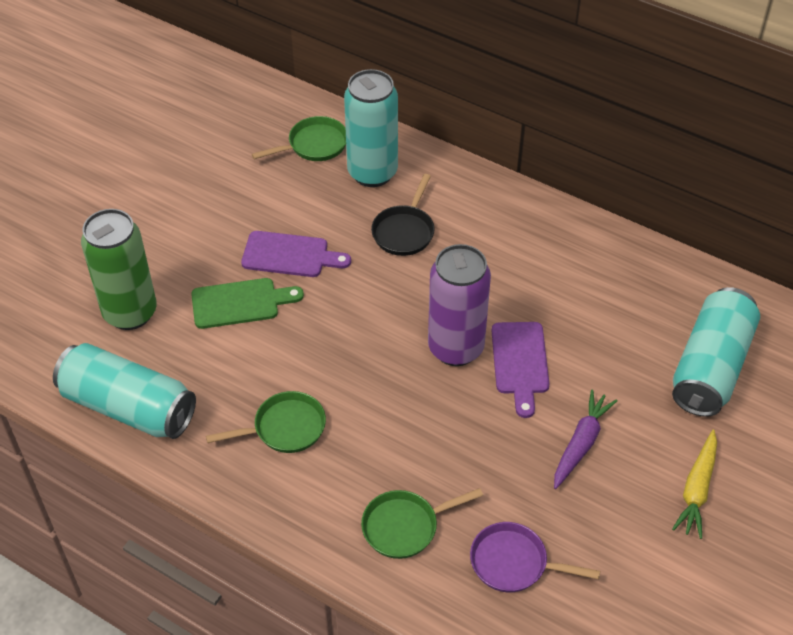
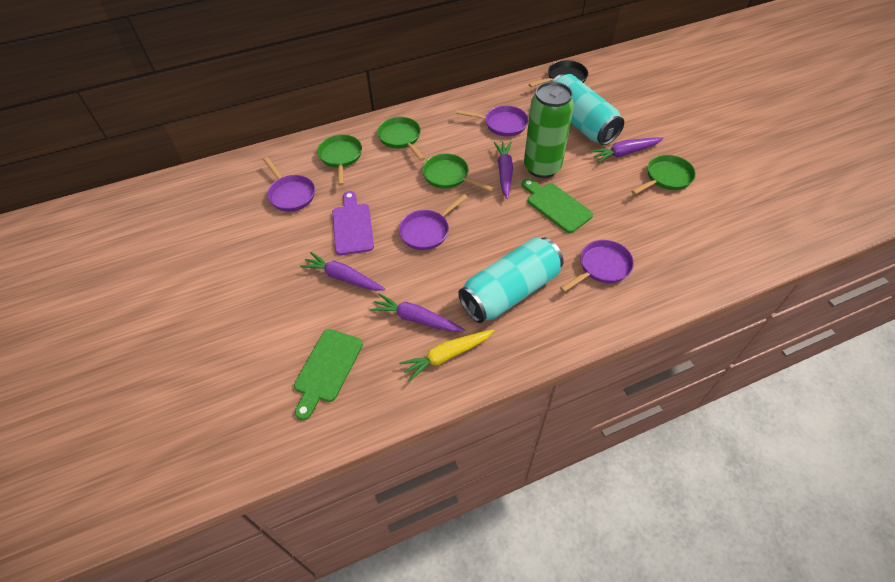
green cutting board: 1 -> 2
green pan: 3 -> 4
purple can: 1 -> 0
purple carrot: 1 -> 4
purple cutting board: 2 -> 1
purple pan: 1 -> 4
turquoise can: 3 -> 2

